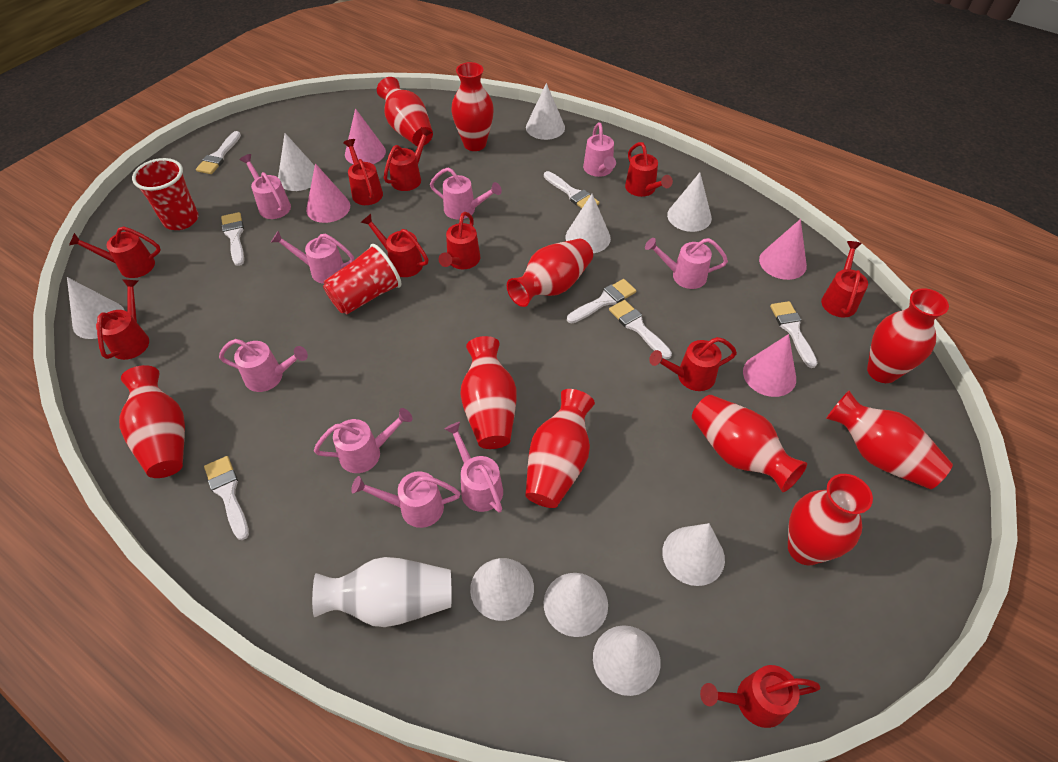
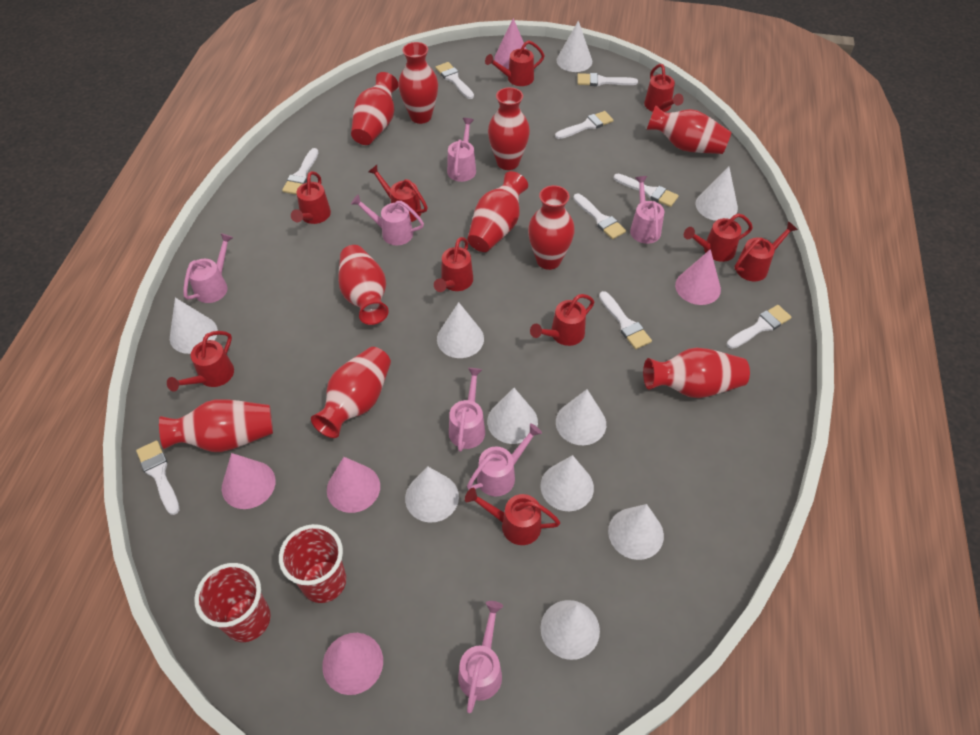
pink cone: 4 -> 5
pink watering can: 9 -> 7
white brush: 7 -> 9
white cone: 9 -> 10
white vase: 1 -> 0

